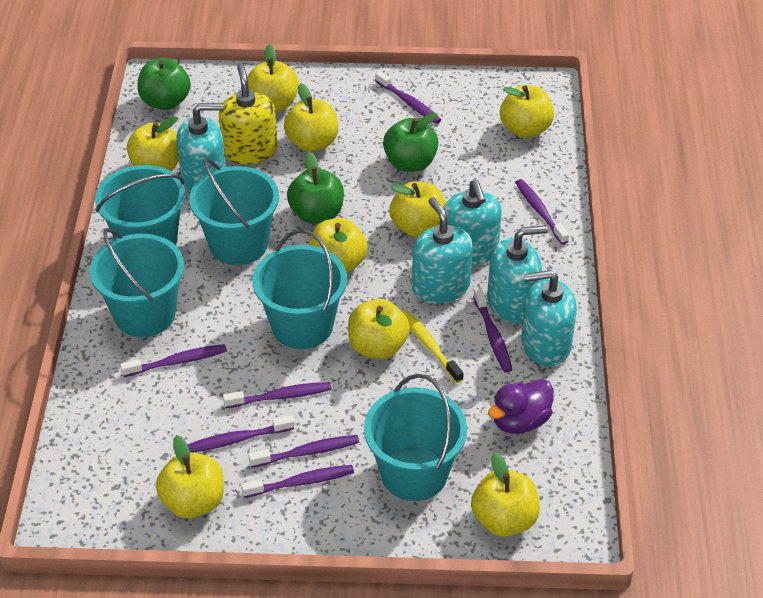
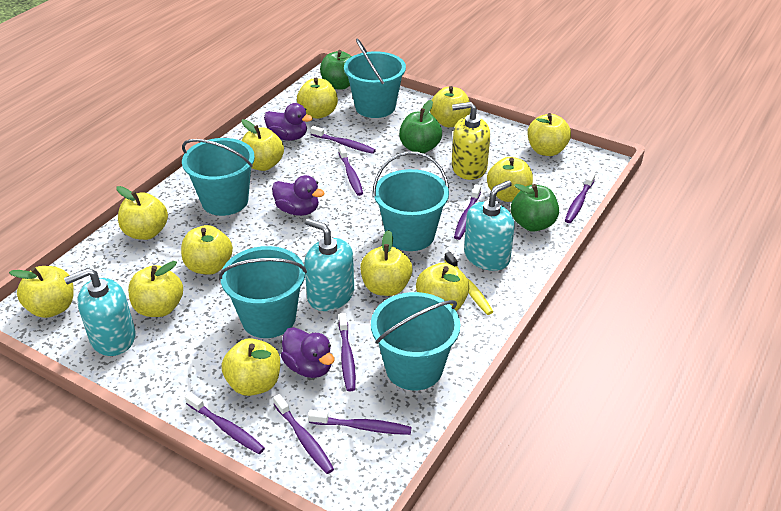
purple duck: 1 -> 3
turquoise soap dispenser: 5 -> 3
yellow apple: 9 -> 12

